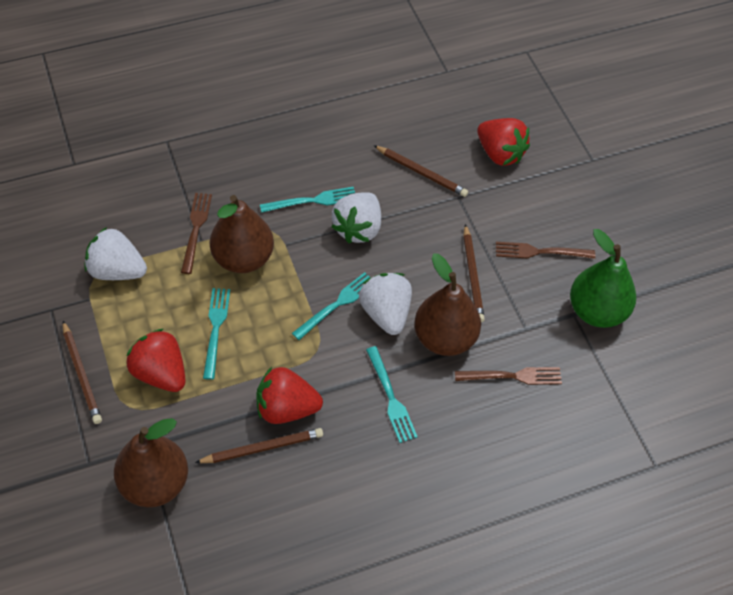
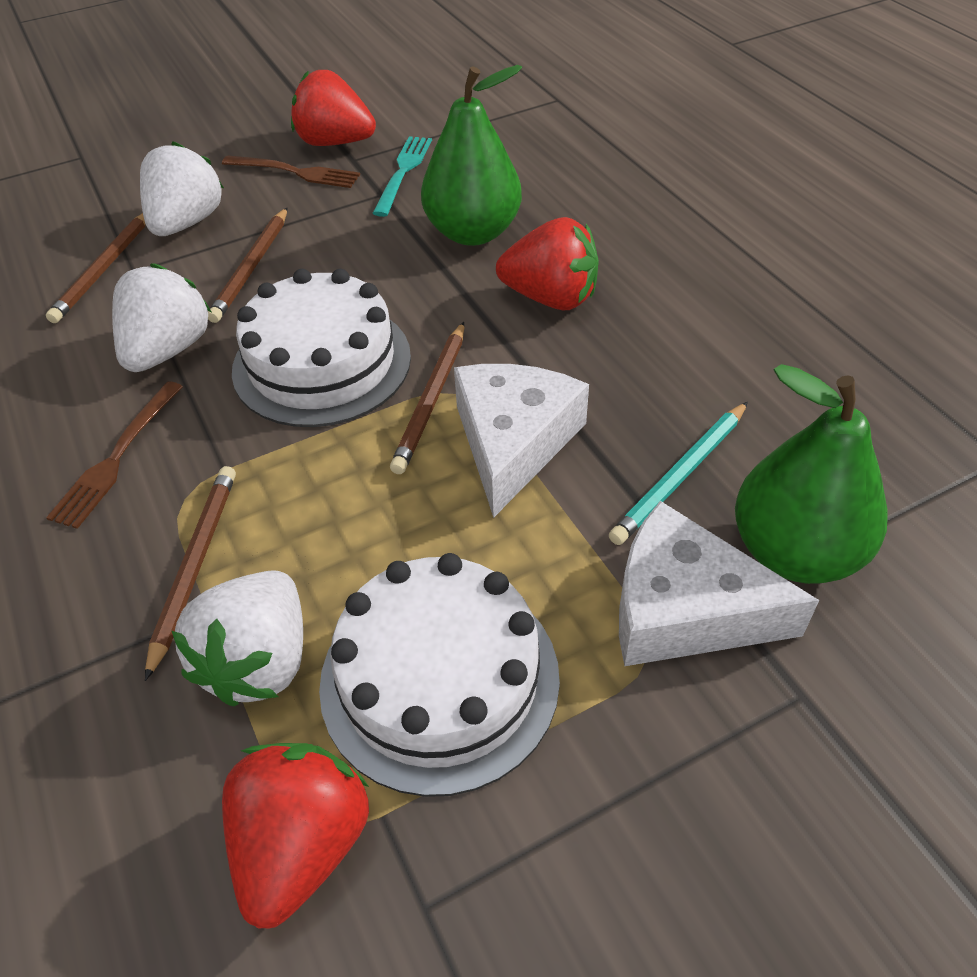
brown fork: 3 -> 2
brown pear: 3 -> 0
green pear: 1 -> 2
turquoise fork: 4 -> 1
turquoise pencil: 0 -> 1
white cake: 0 -> 2
white cheese: 0 -> 2

